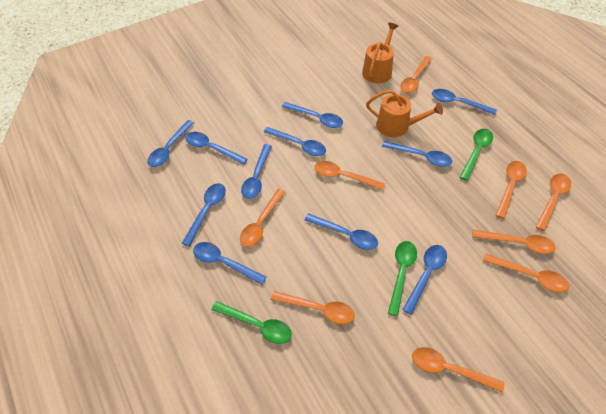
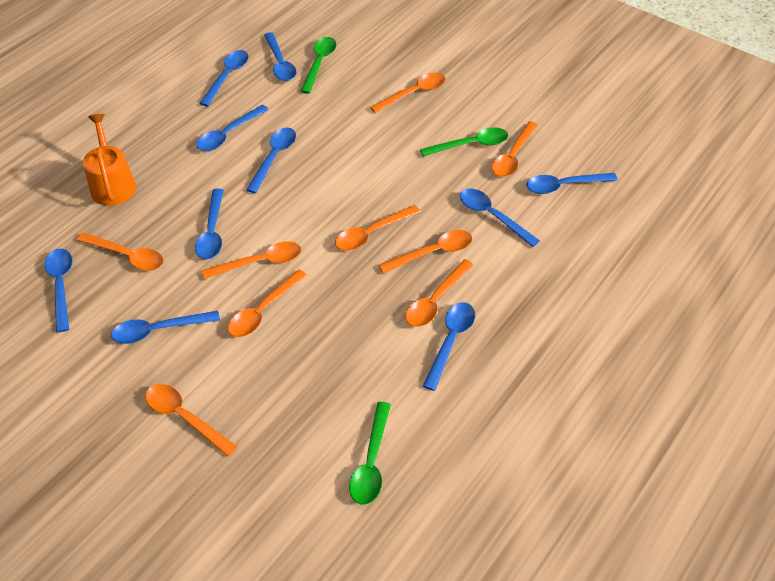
blue spoon: 11 -> 10
orange watering can: 2 -> 1

